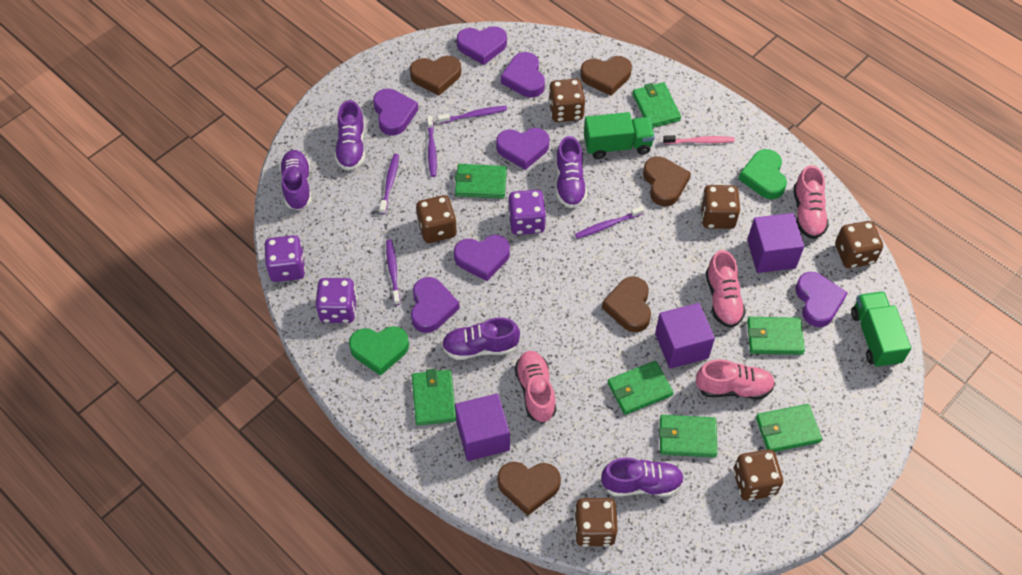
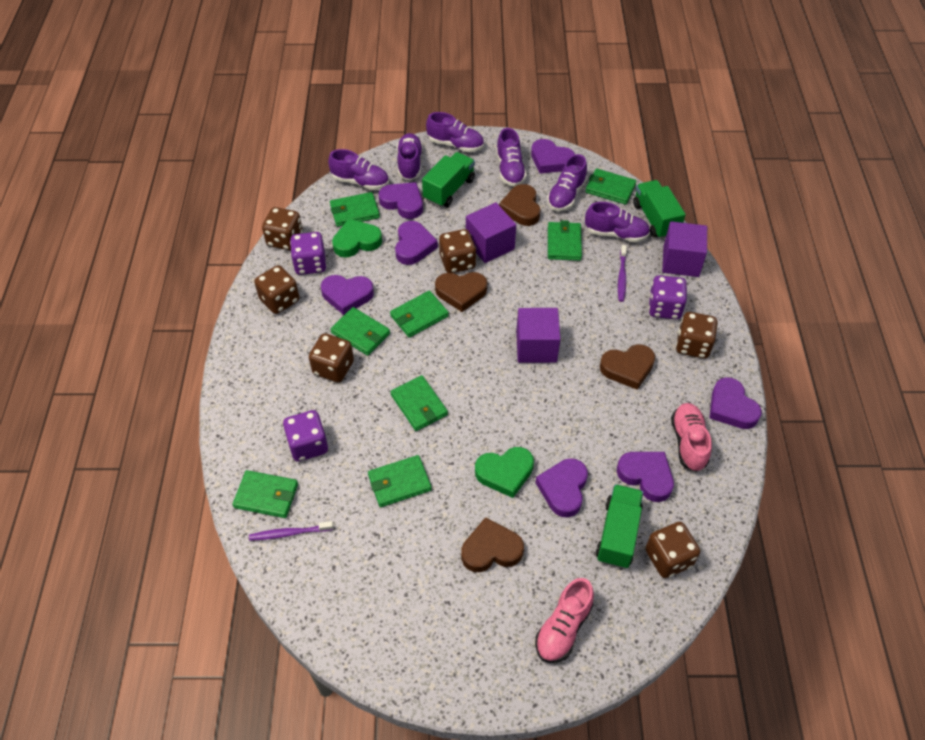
brown heart: 5 -> 4
green truck: 2 -> 3
green wallet: 7 -> 8
pink shoe: 4 -> 2
pink toothbrush: 1 -> 0
purple shoe: 5 -> 6
purple toothbrush: 5 -> 2

